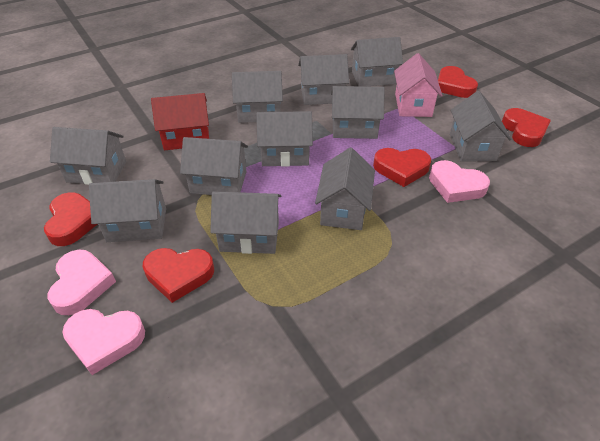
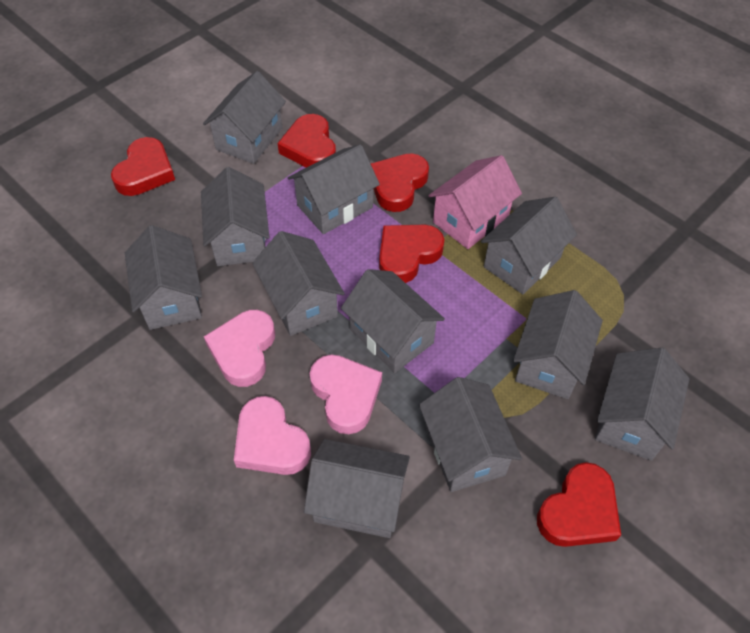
red house: 1 -> 0

